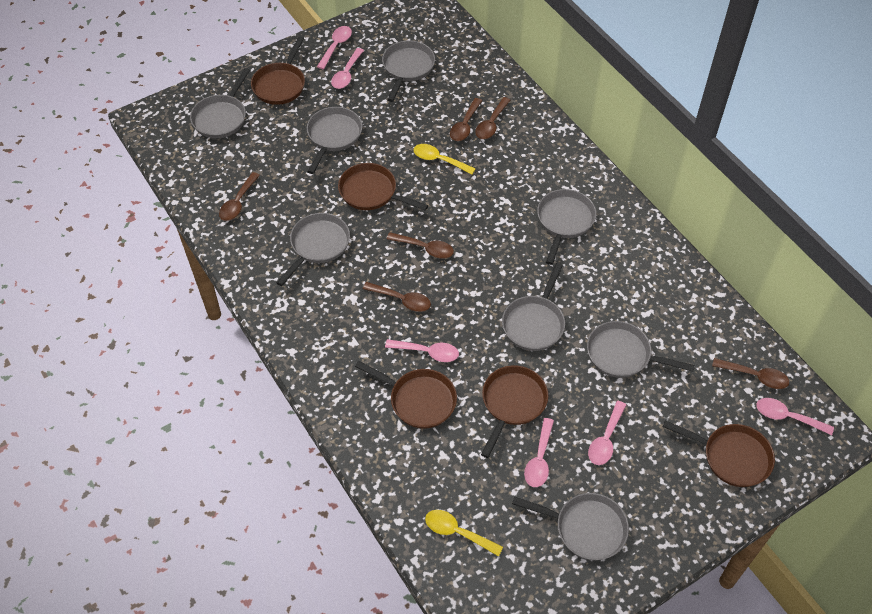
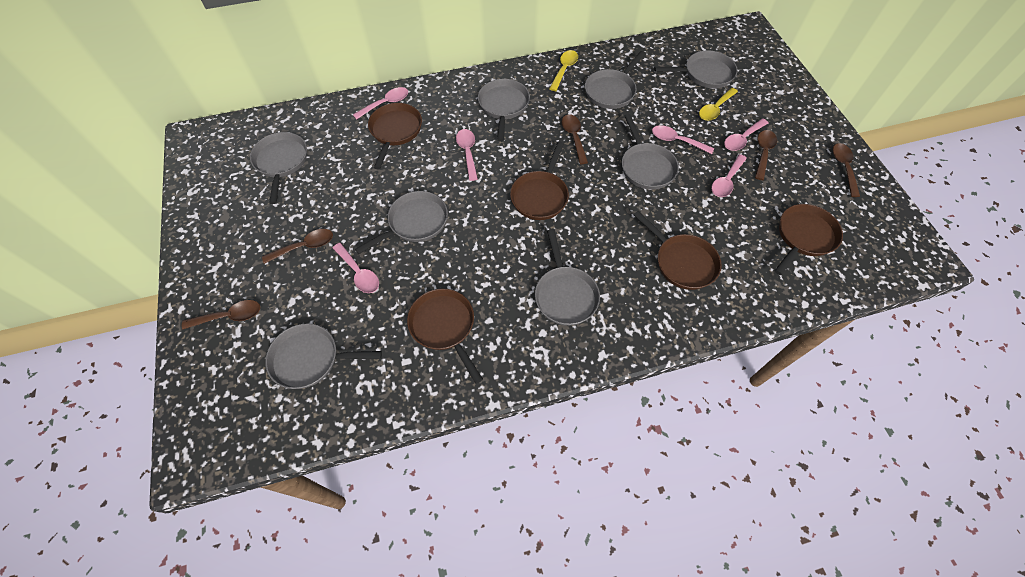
brown spoon: 6 -> 5

